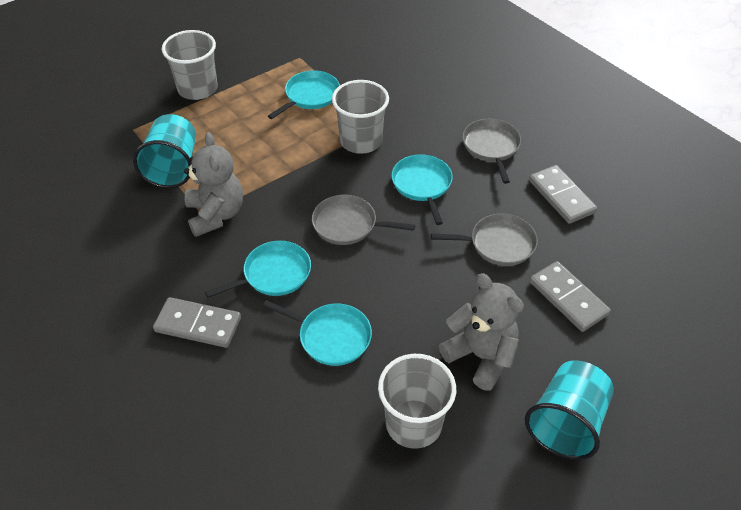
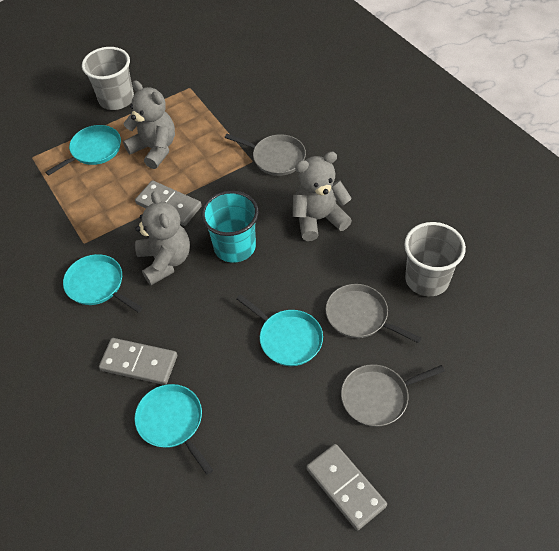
grey cup: 3 -> 2
grey teddy bear: 2 -> 3
turquoise cup: 2 -> 1

